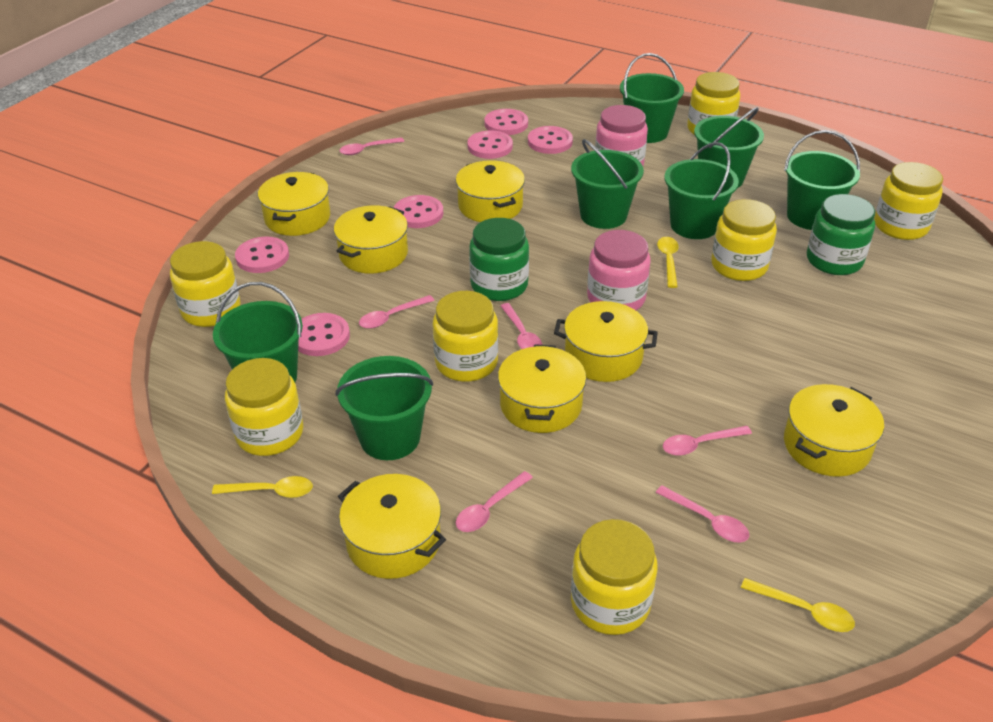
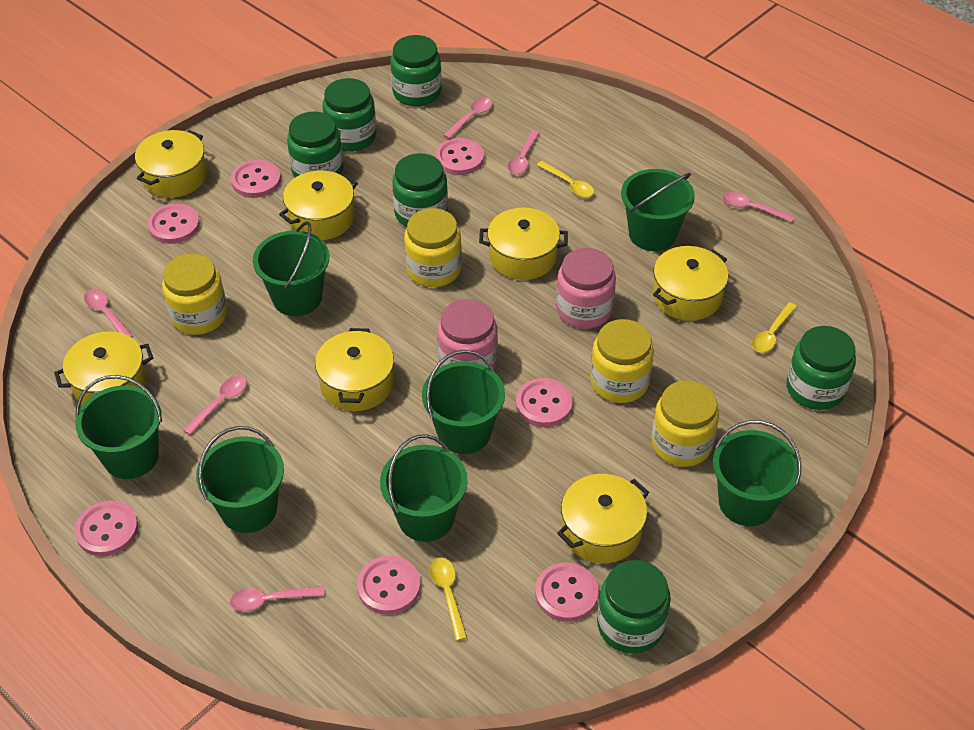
green jar: 2 -> 6
pink button: 6 -> 7
yellow jar: 7 -> 4

